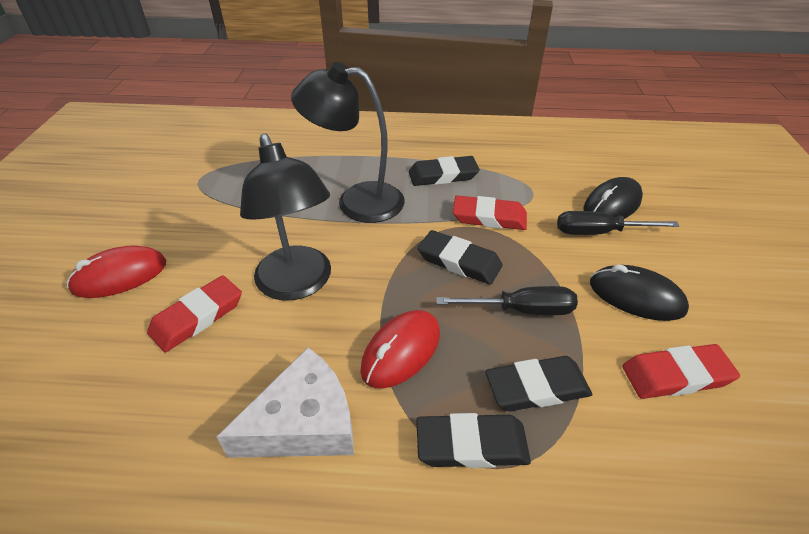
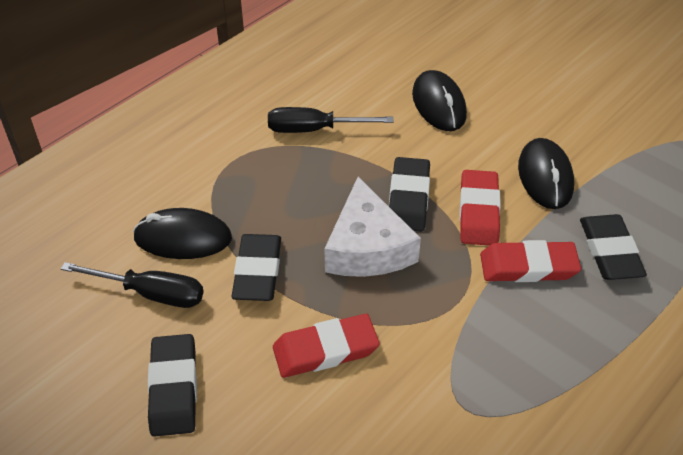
black lamp: 2 -> 0
black mouse: 2 -> 3
red mouse: 2 -> 0

